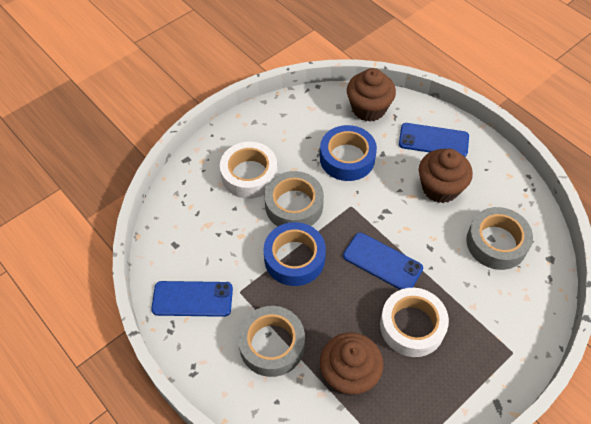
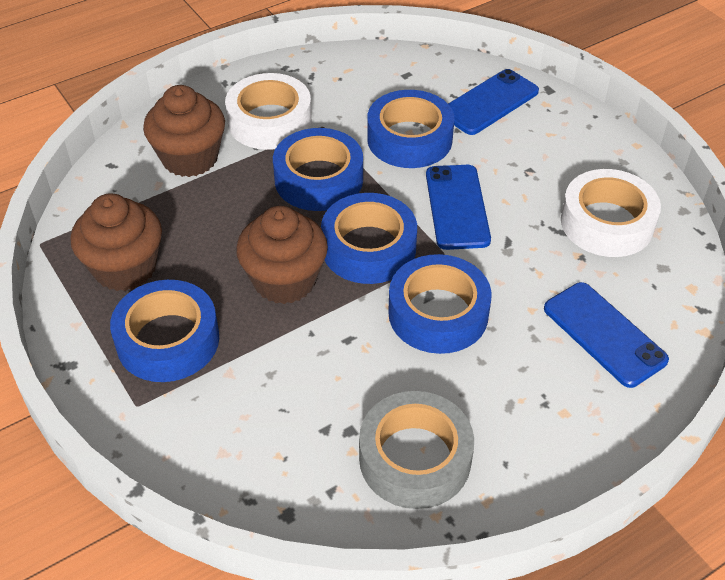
blue tape: 2 -> 5
grey tape: 3 -> 1

